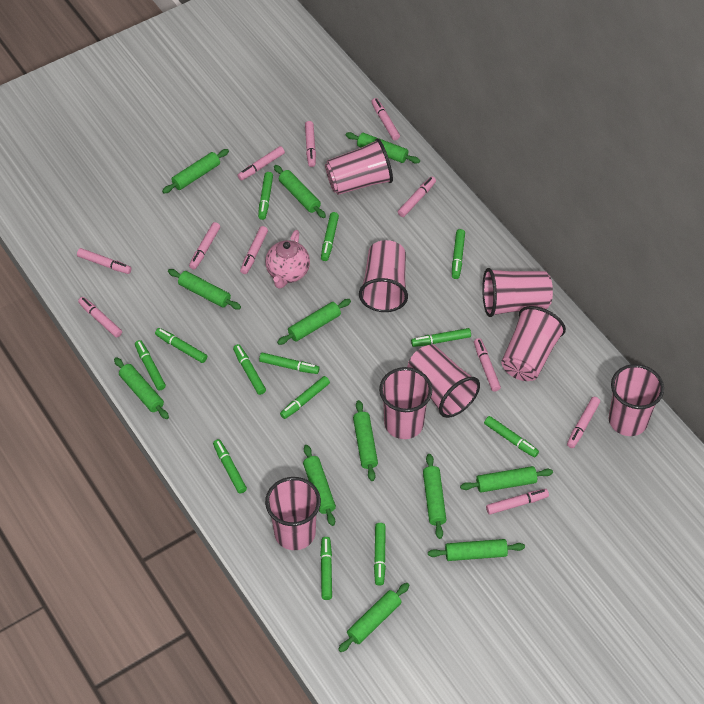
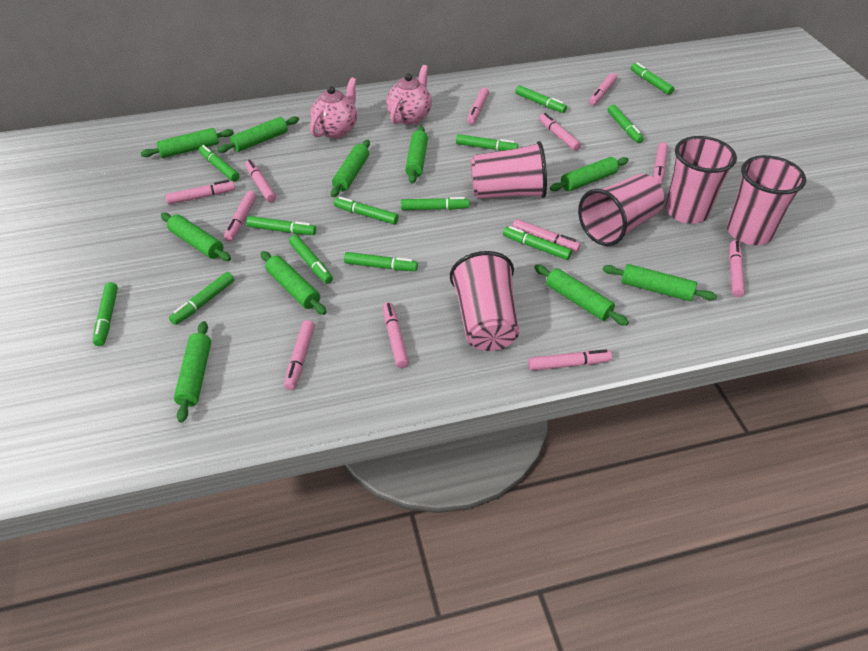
green rolling pin: 12 -> 10
pink cup: 8 -> 5
pink marker: 11 -> 12
pink teapot: 1 -> 2

